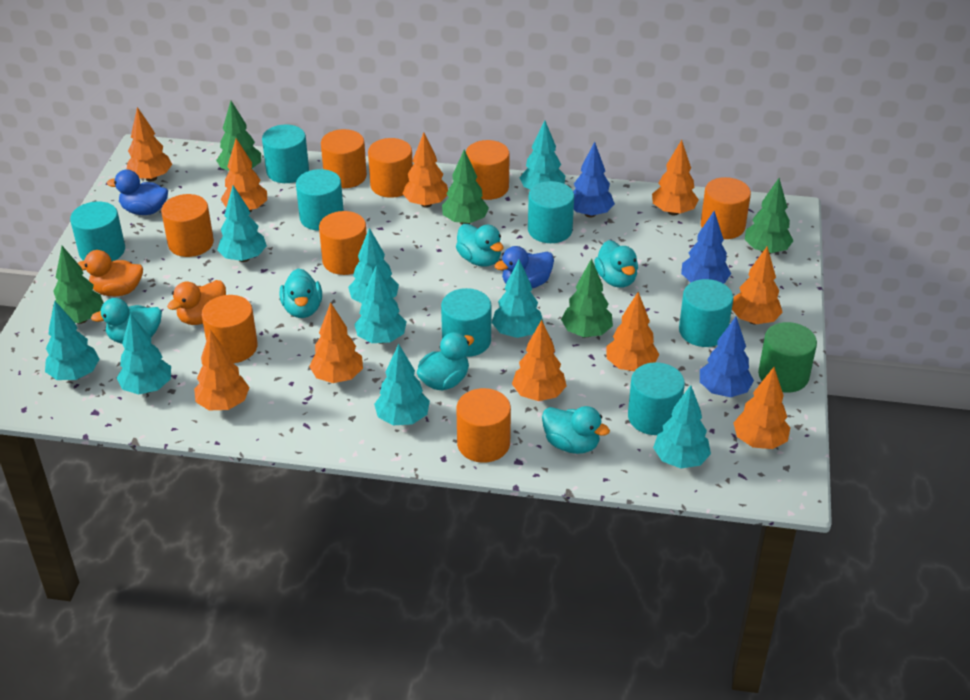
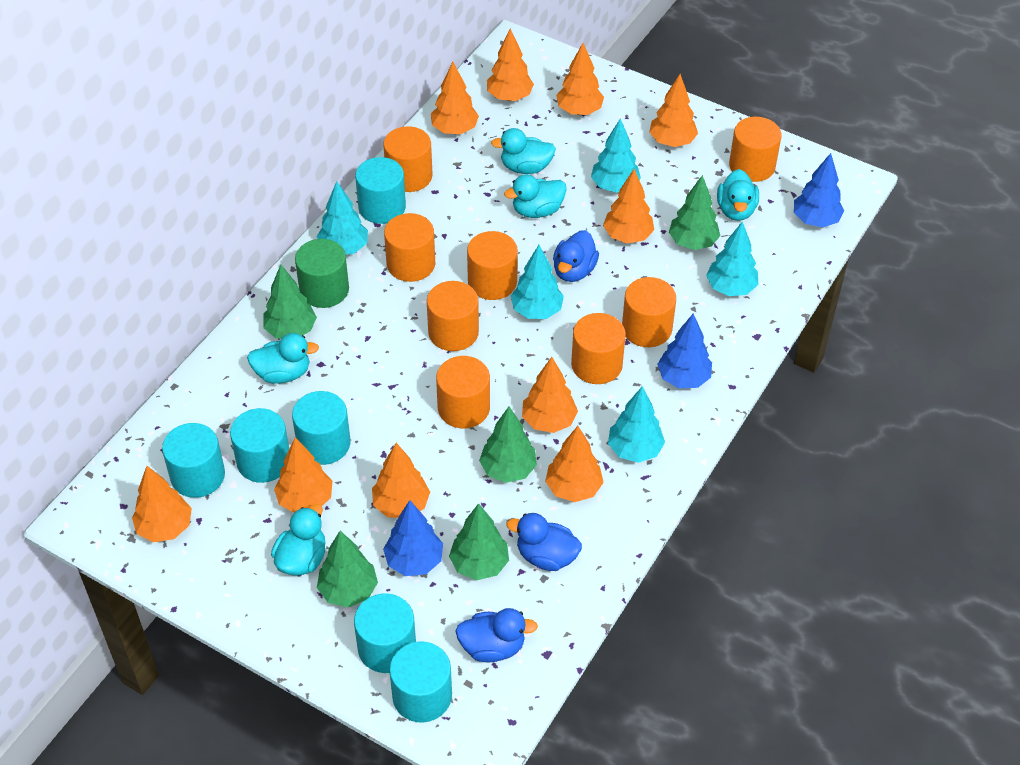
blue duck: 2 -> 3
orange duck: 2 -> 0
turquoise cylinder: 7 -> 6
turquoise duck: 6 -> 5
turquoise tree: 9 -> 5

